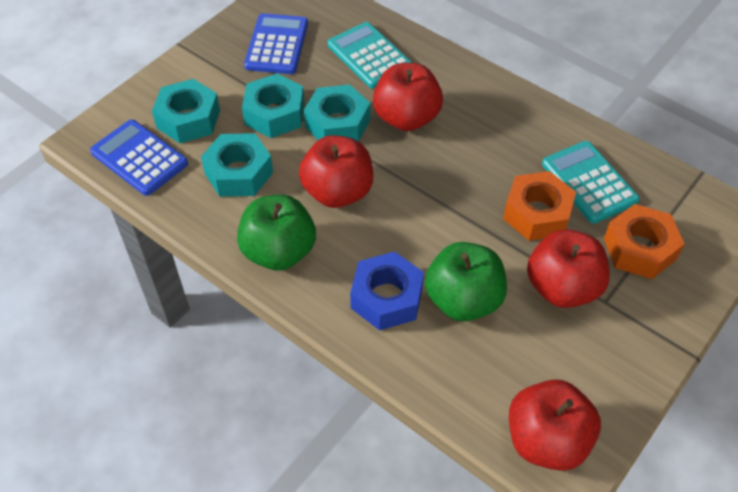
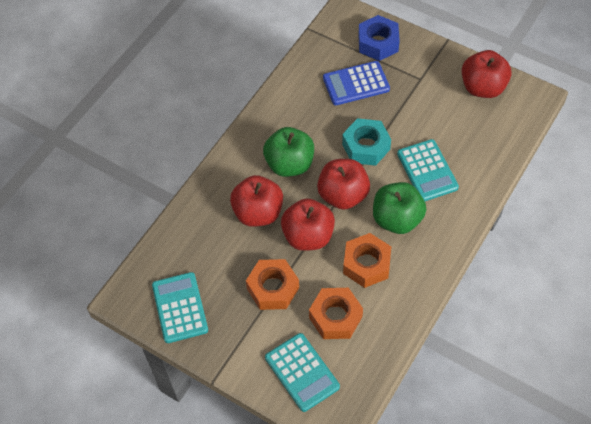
blue calculator: 2 -> 1
orange nut: 2 -> 3
turquoise calculator: 2 -> 3
turquoise nut: 4 -> 1

